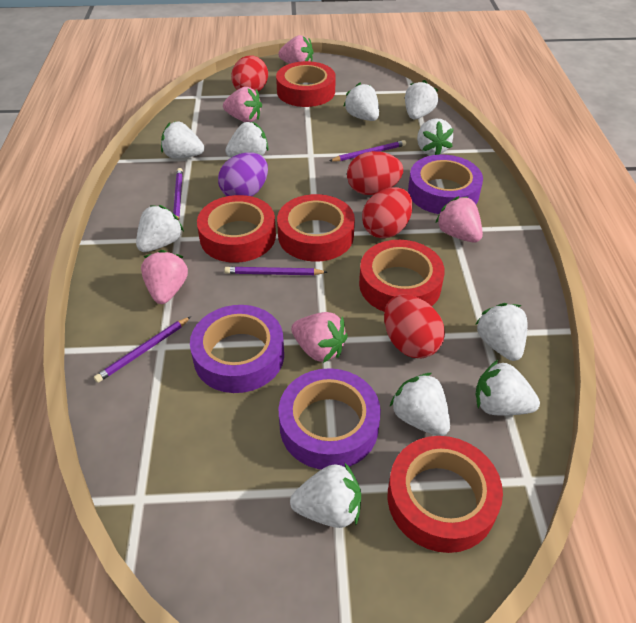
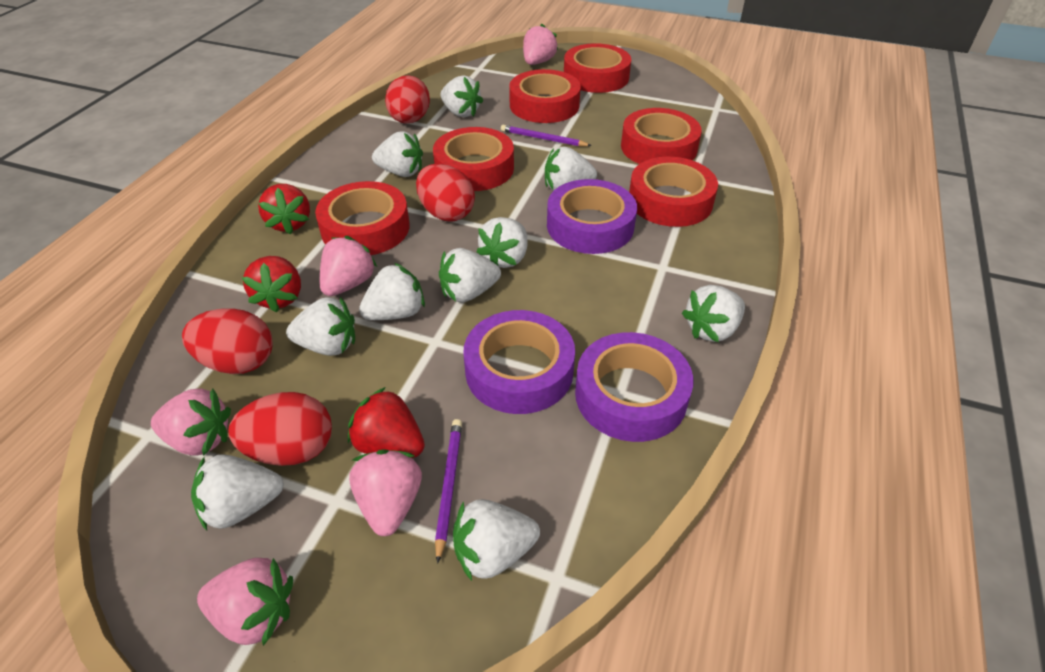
purple egg: 1 -> 0
purple pencil: 4 -> 2
red strawberry: 0 -> 3
red tape: 5 -> 6

